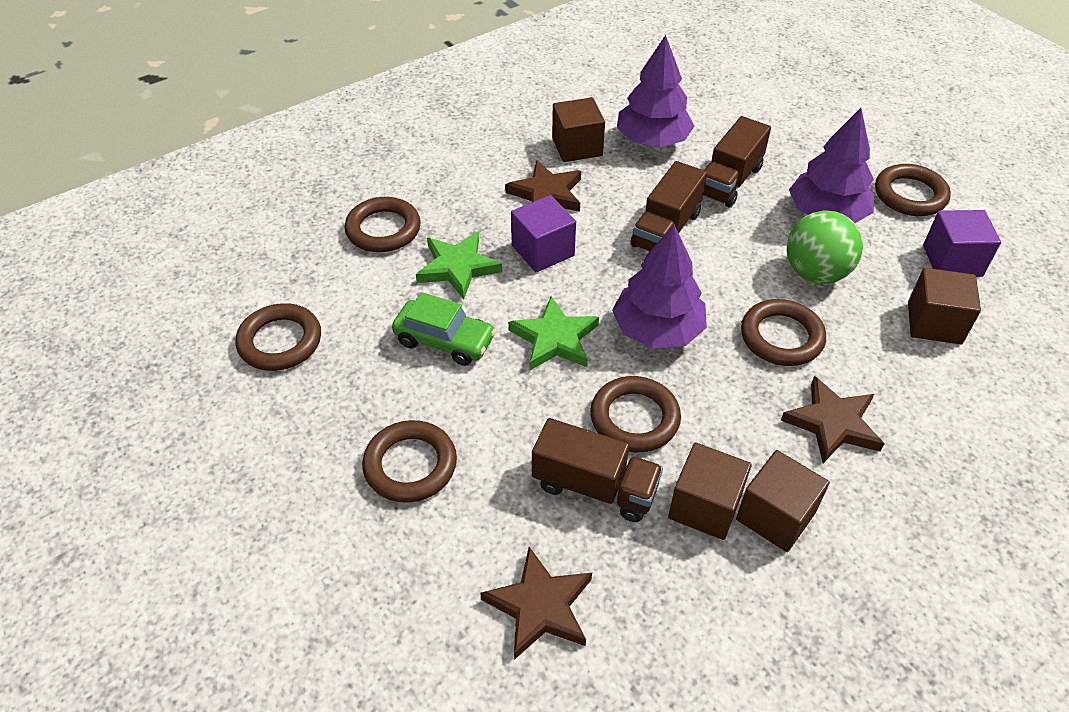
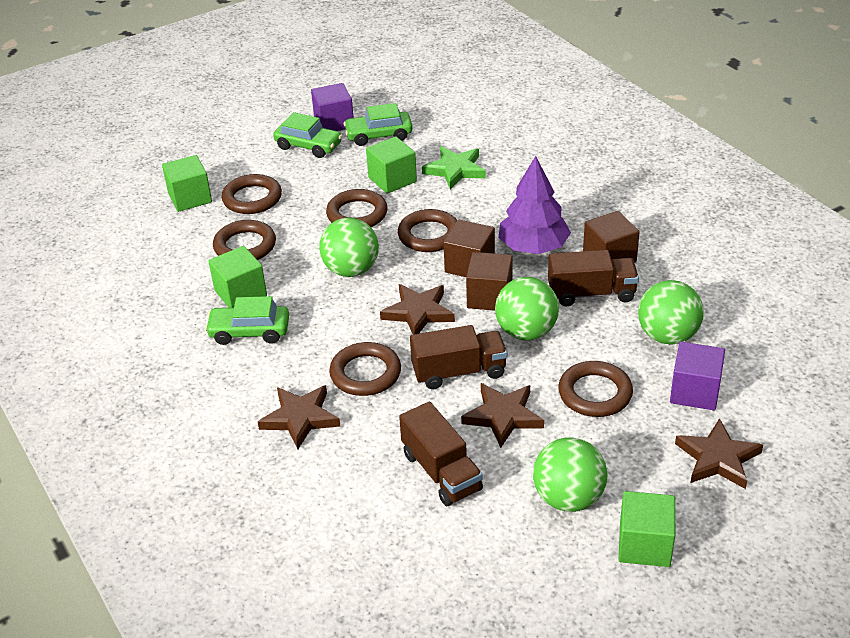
brown cube: 4 -> 3
brown star: 3 -> 4
green ball: 1 -> 4
green car: 1 -> 3
green cube: 0 -> 4
green star: 2 -> 1
purple tree: 3 -> 1

